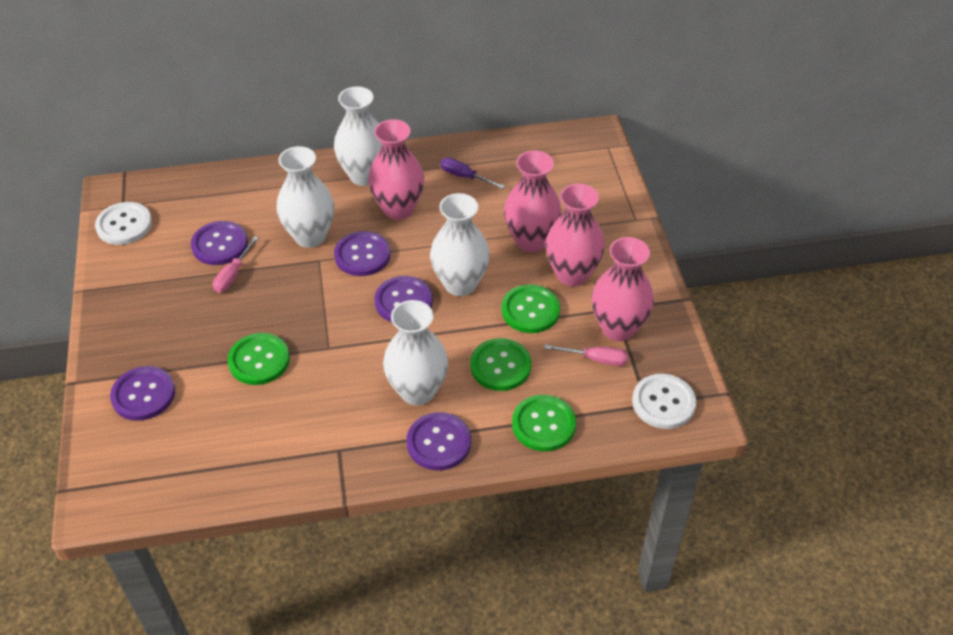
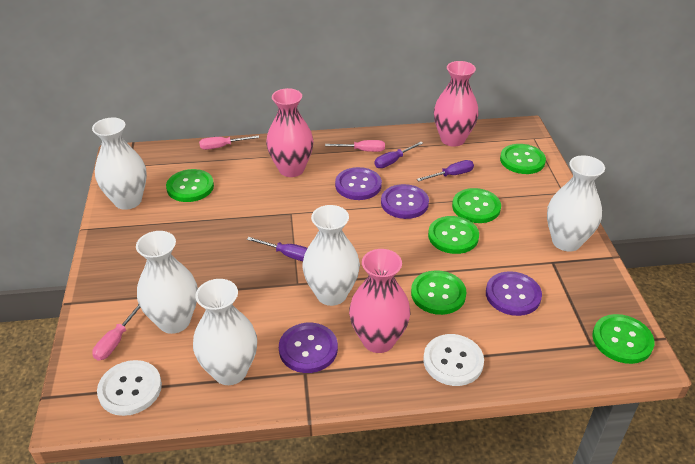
green button: 4 -> 6
pink screwdriver: 2 -> 3
pink vase: 4 -> 3
purple button: 5 -> 4
purple screwdriver: 1 -> 3
white vase: 4 -> 5

